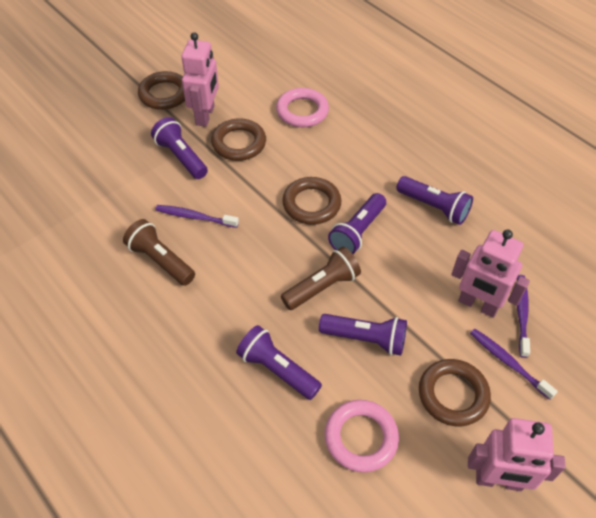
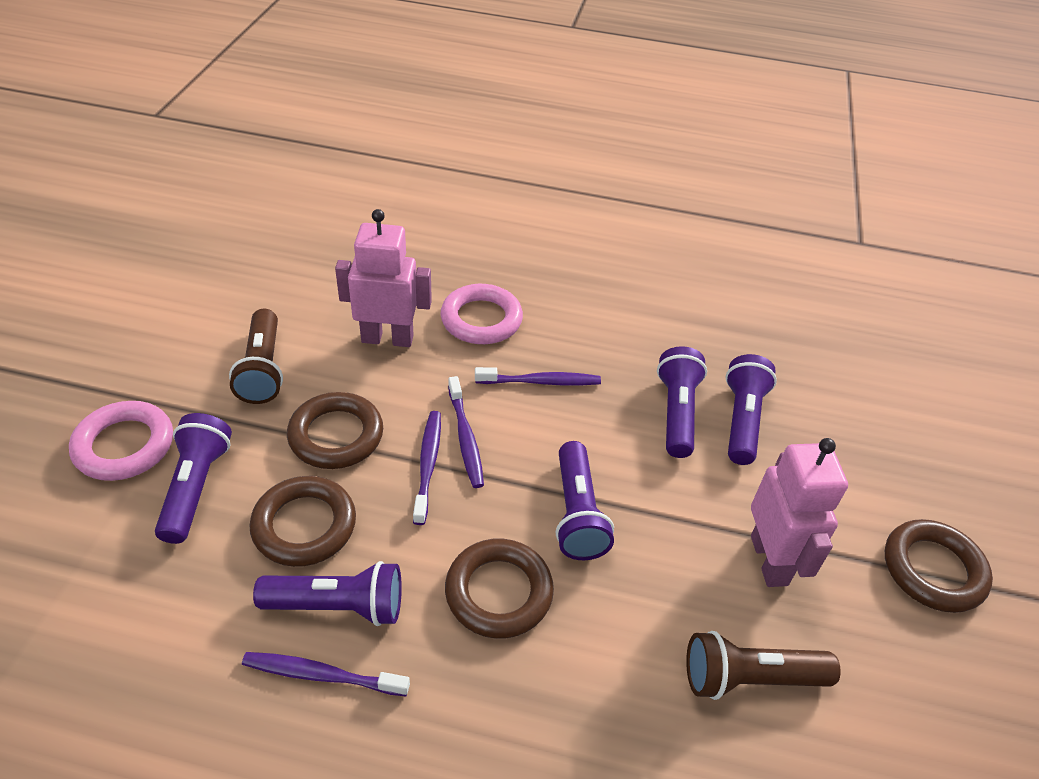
pink robot: 3 -> 2
purple toothbrush: 3 -> 4

